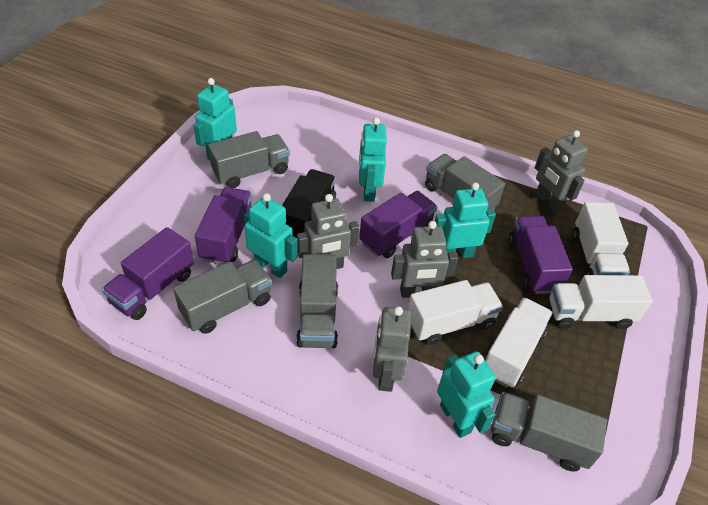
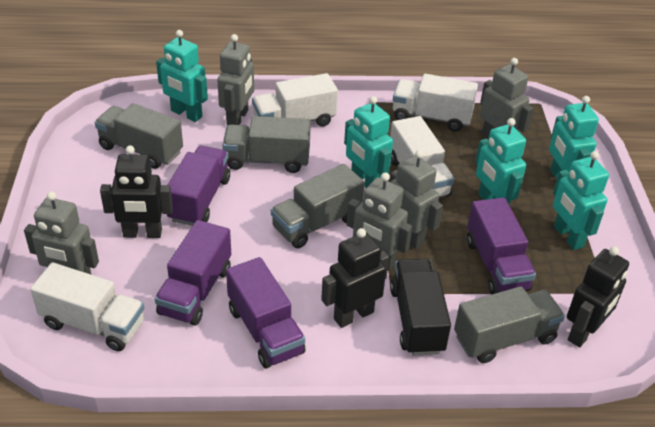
black robot: 0 -> 3
grey robot: 4 -> 5
grey truck: 5 -> 4

